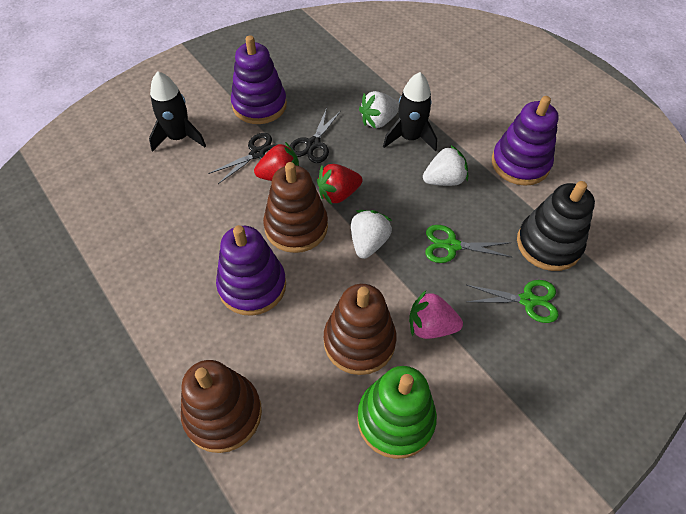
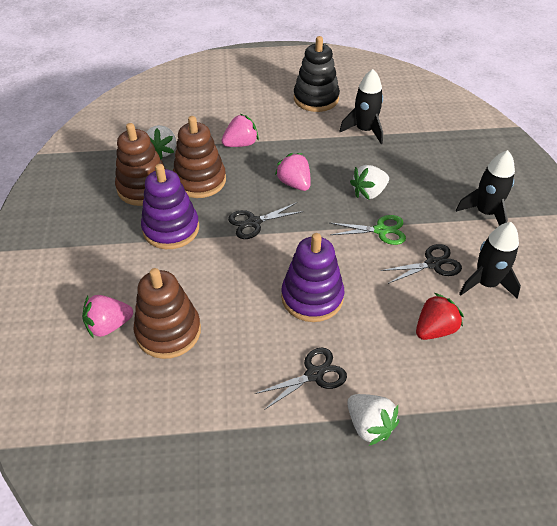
black rocket: 2 -> 3
black scissors: 2 -> 3
green scissors: 2 -> 1
green stacking toy: 1 -> 0
pink strawberry: 1 -> 3
purple stacking toy: 3 -> 2
red strawberry: 2 -> 1

